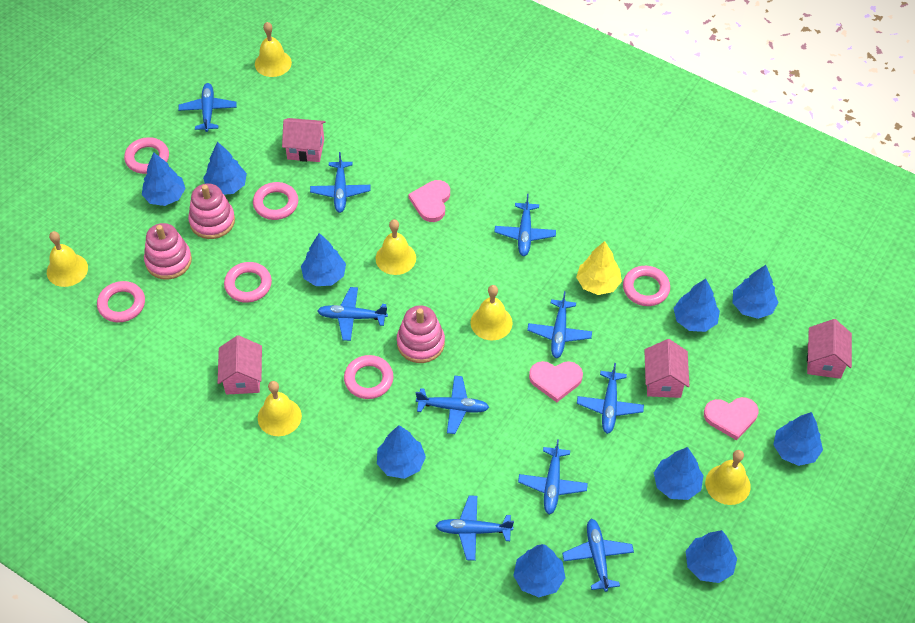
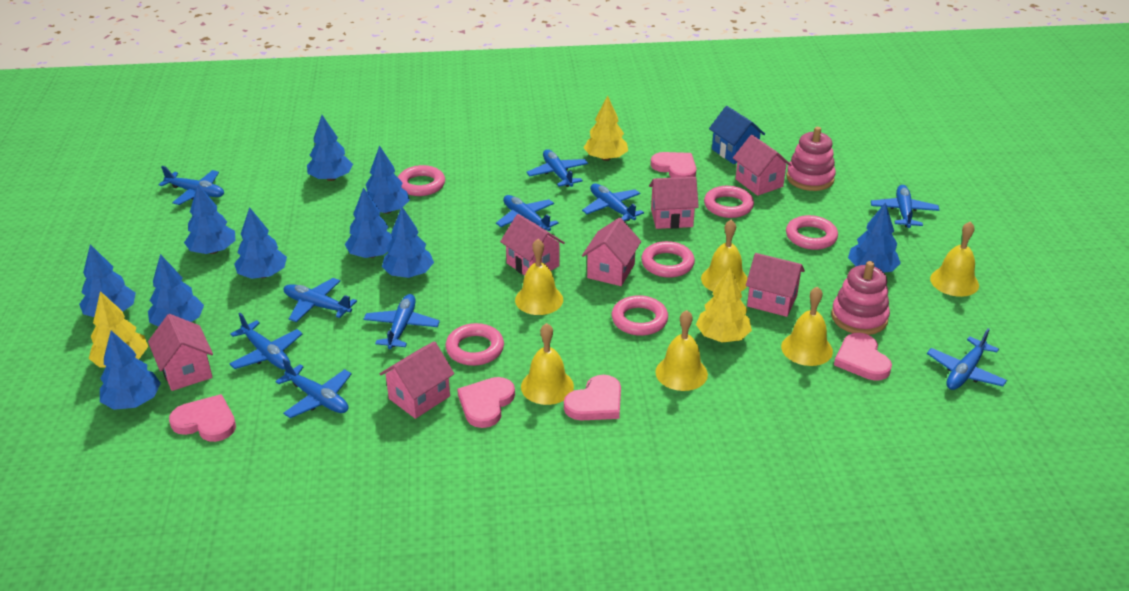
blue house: 0 -> 1
pink heart: 3 -> 5
pink house: 4 -> 7
pink stacking toy: 3 -> 2
yellow tree: 1 -> 3

